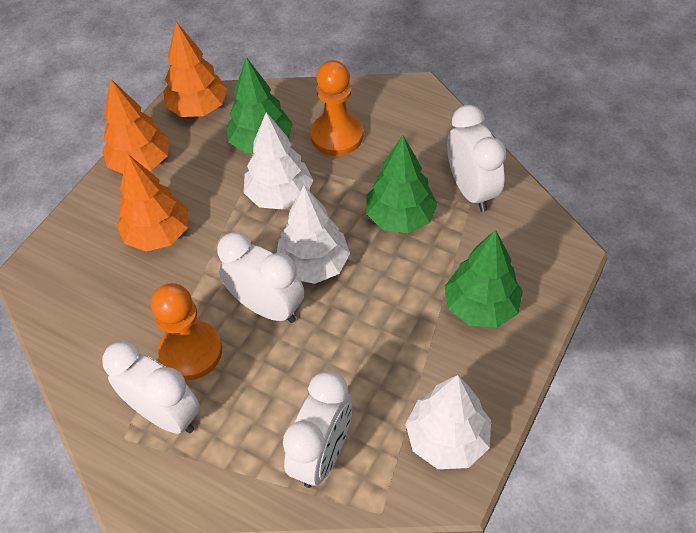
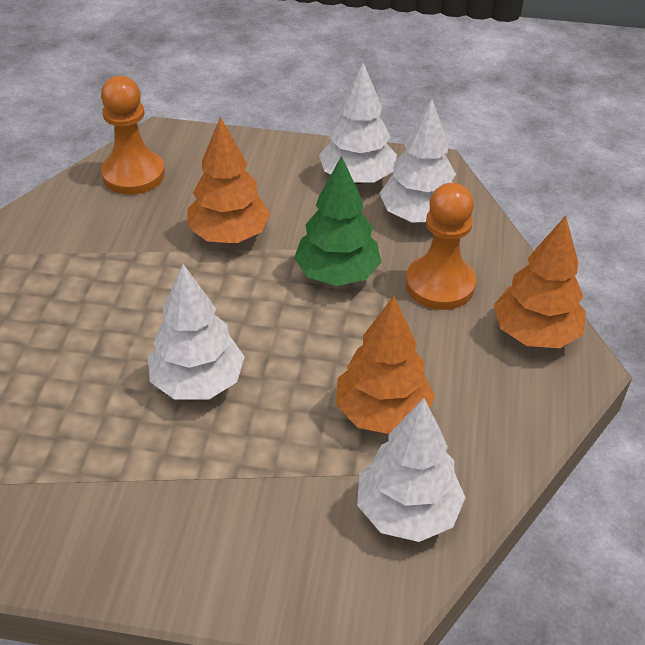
green tree: 3 -> 1
white clock: 4 -> 0
white tree: 3 -> 4

